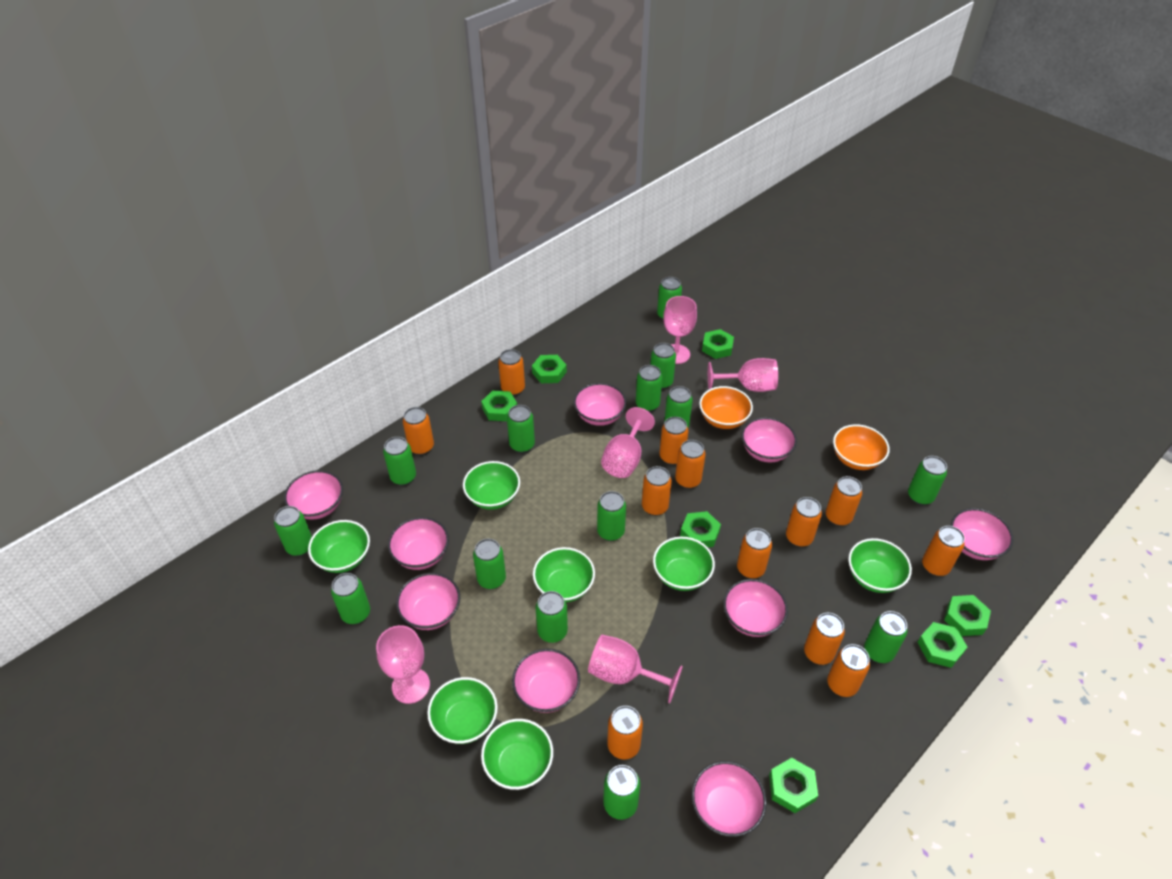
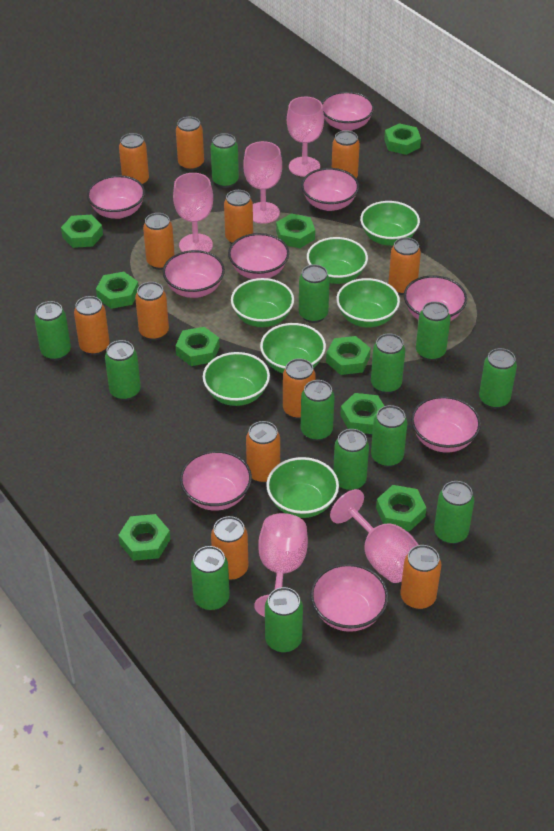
green can: 14 -> 13
green nut: 7 -> 9
orange bowl: 2 -> 0

